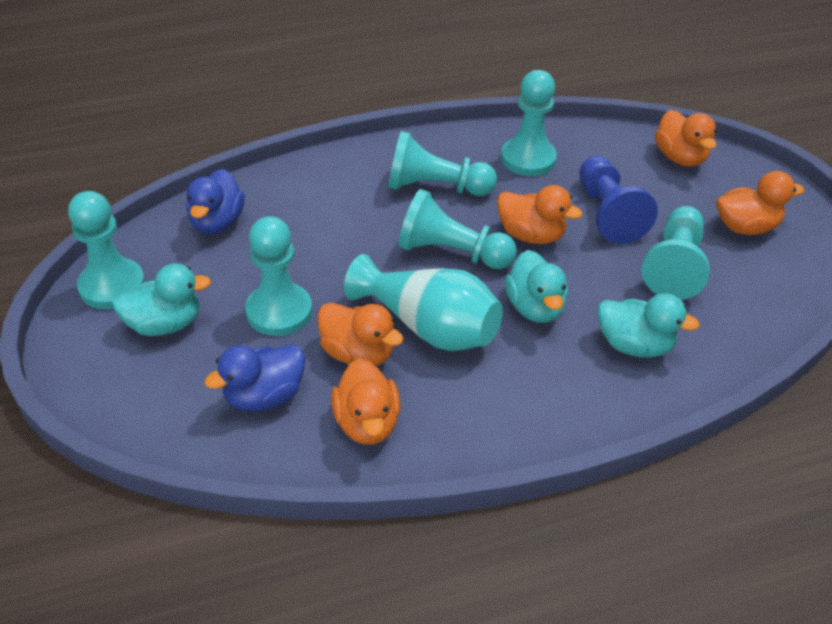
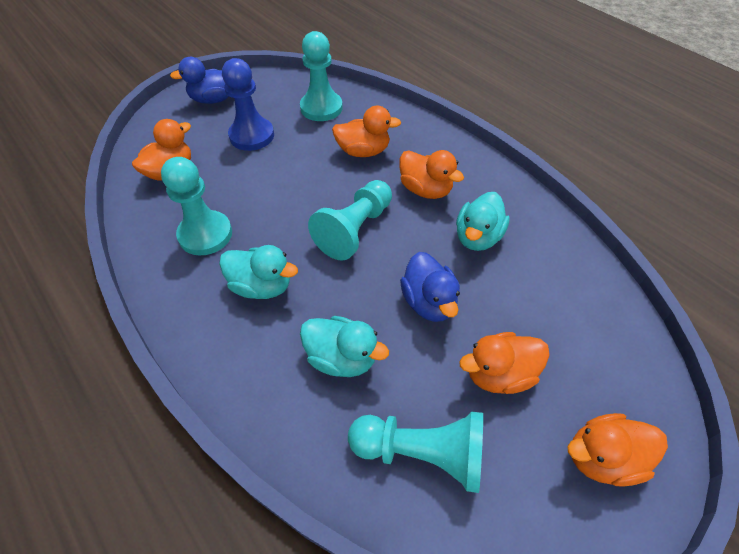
turquoise pawn: 6 -> 4
turquoise vase: 1 -> 0

